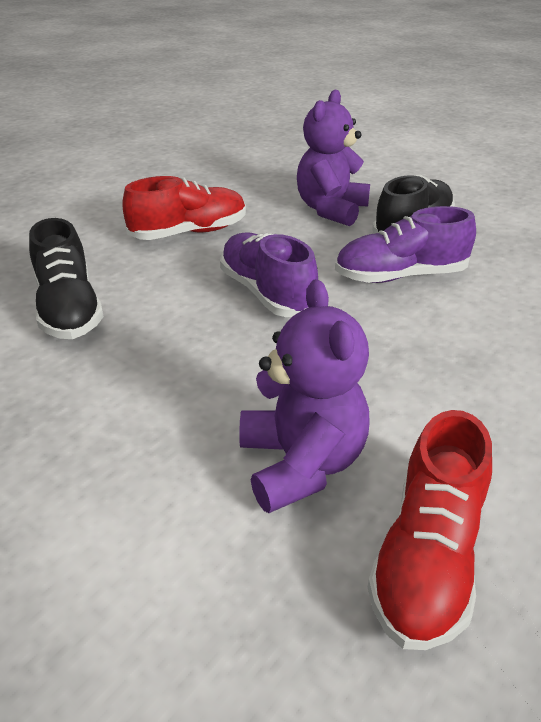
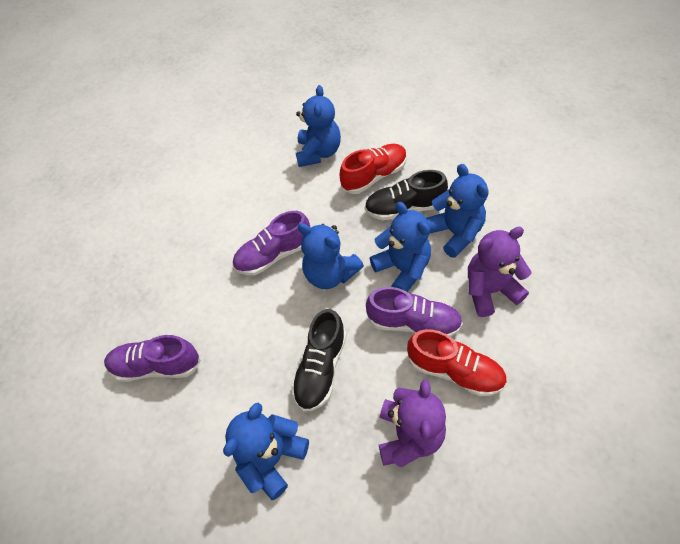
blue teddy bear: 0 -> 5
purple shoe: 2 -> 3

